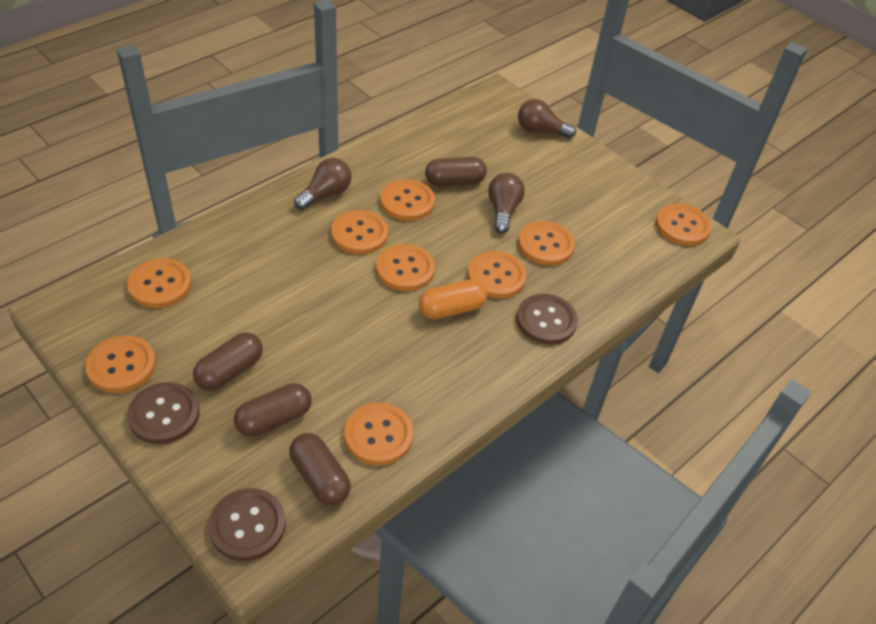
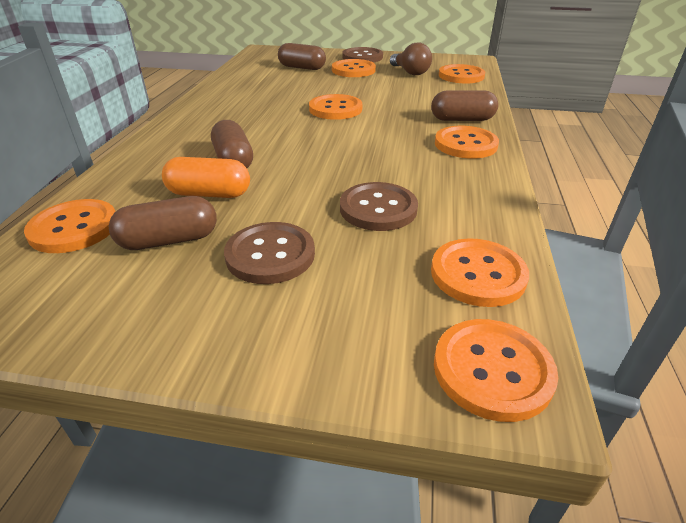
brown light bulb: 3 -> 1
orange button: 9 -> 7

